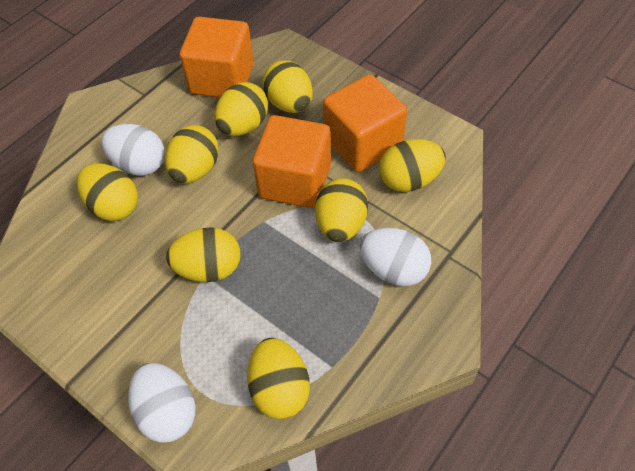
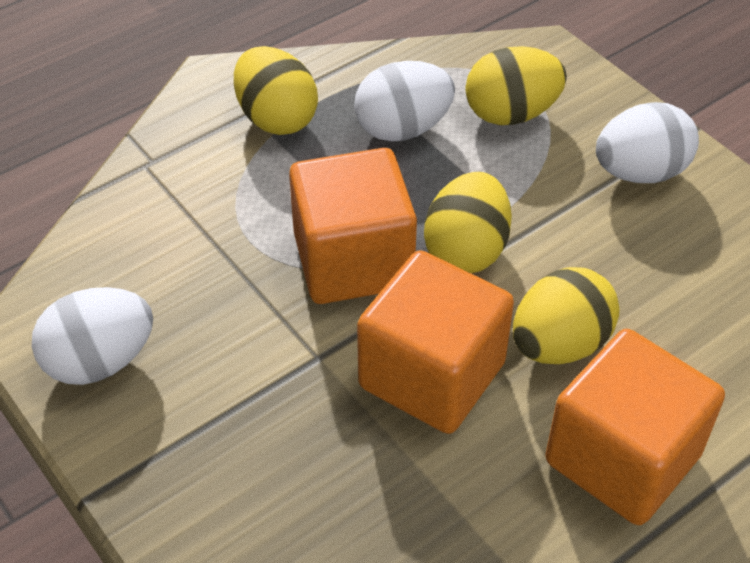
yellow egg: 8 -> 4

